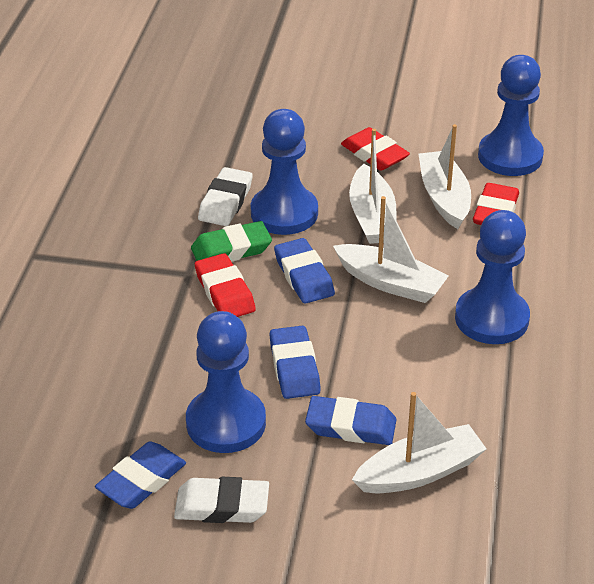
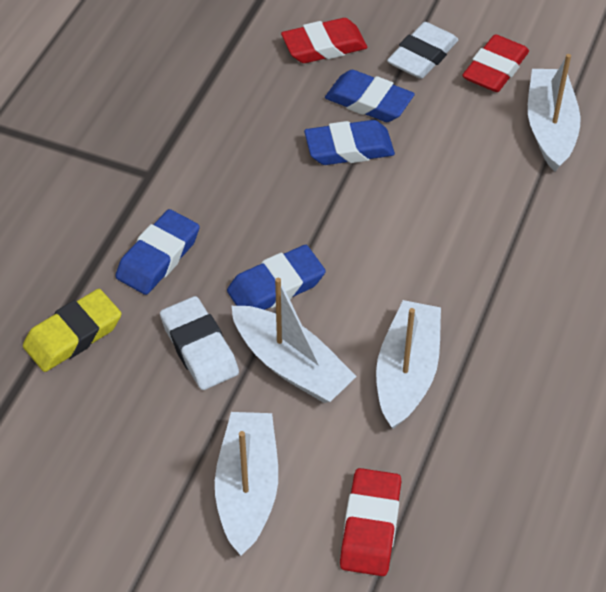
blue pawn: 4 -> 0
green eraser: 1 -> 0
yellow eraser: 0 -> 1

